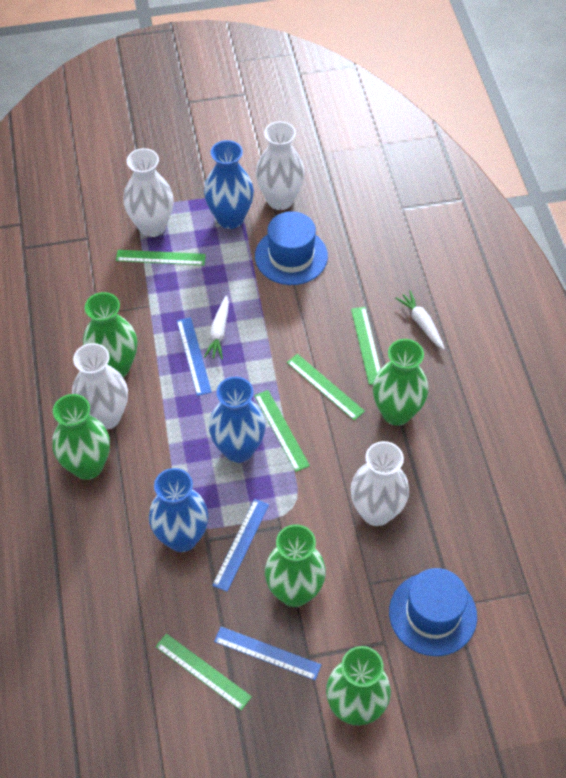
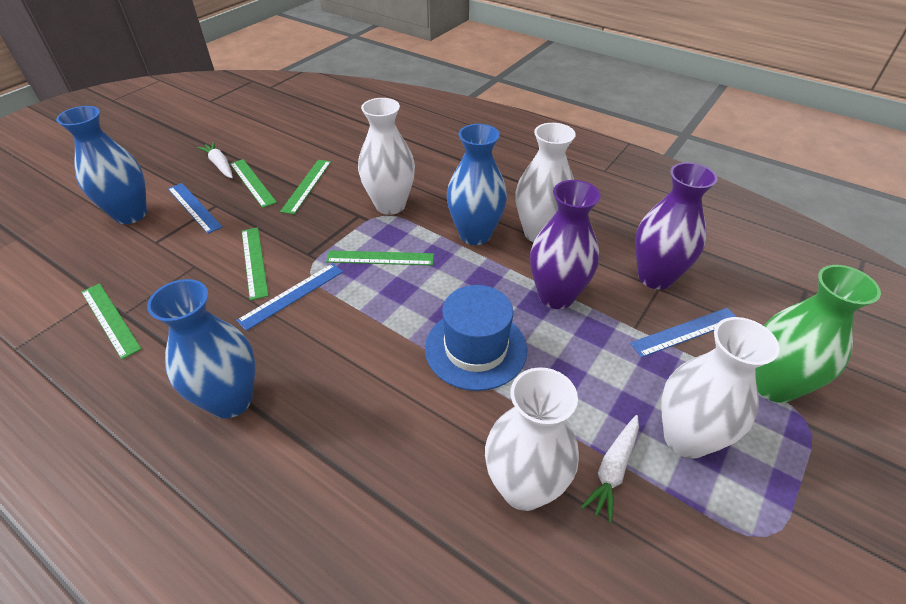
blue hat: 2 -> 1
green vase: 5 -> 1
purple vase: 0 -> 2

